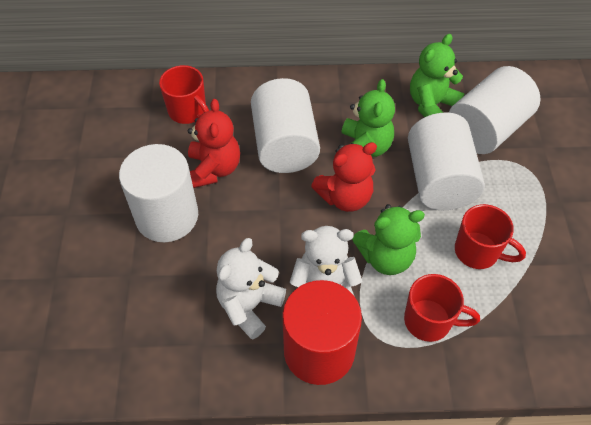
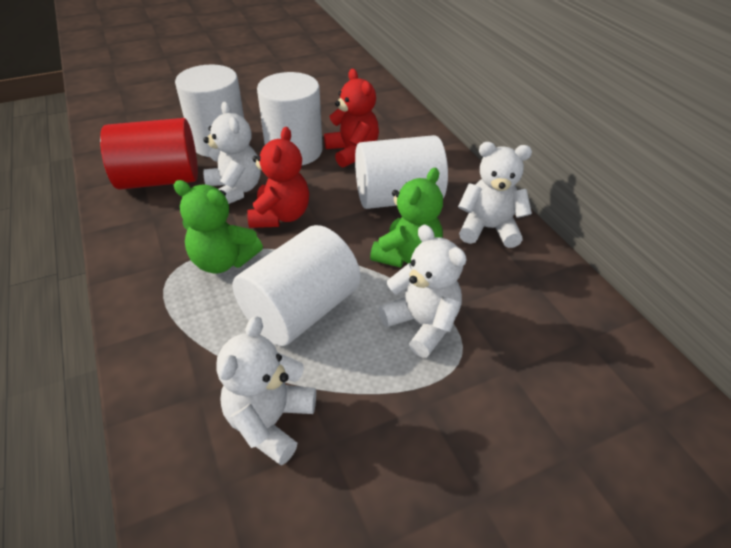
green teddy bear: 3 -> 2
red mug: 3 -> 0
white teddy bear: 2 -> 4

